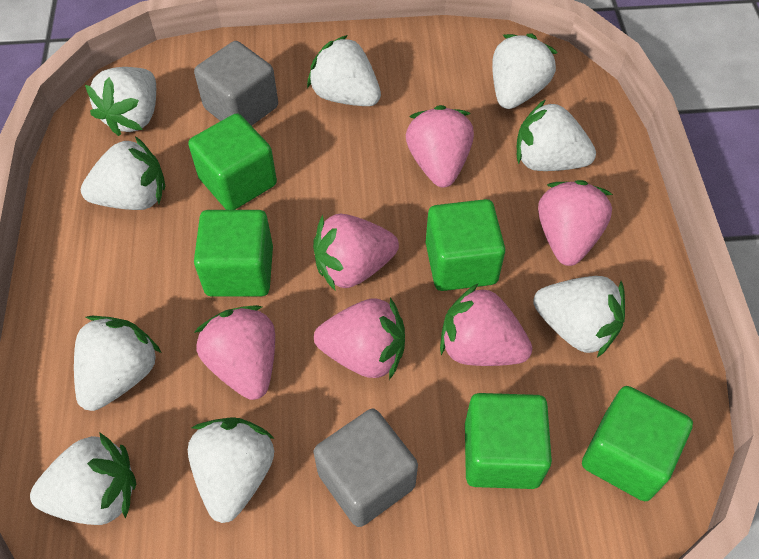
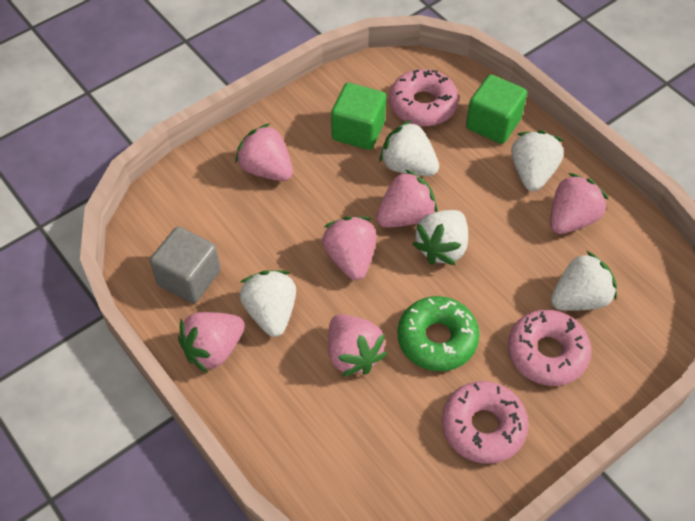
green cube: 5 -> 2
green donut: 0 -> 1
grey cube: 2 -> 1
pink donut: 0 -> 3
white strawberry: 9 -> 5

